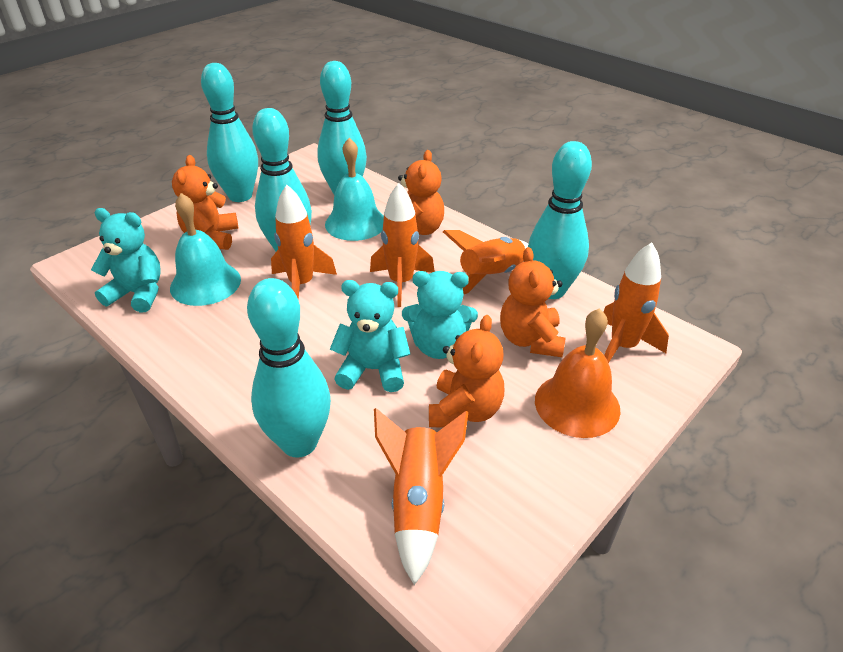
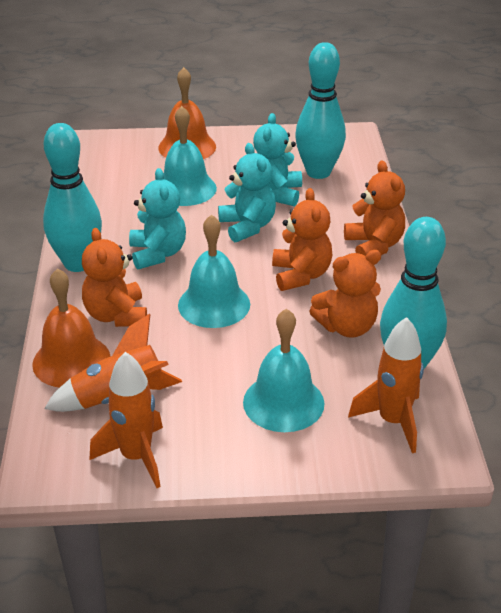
orange bell: 1 -> 2
orange rocket: 5 -> 3
turquoise bell: 2 -> 3
turquoise bowling pin: 5 -> 3

